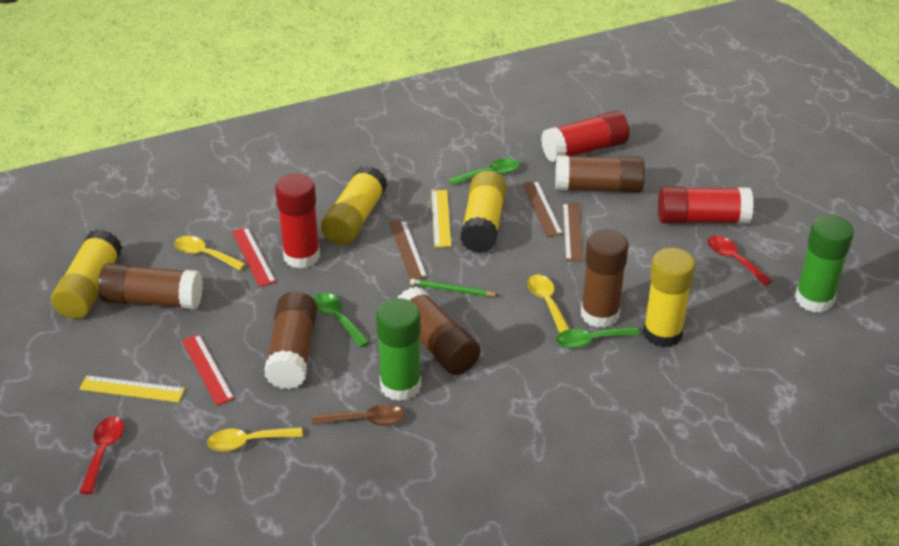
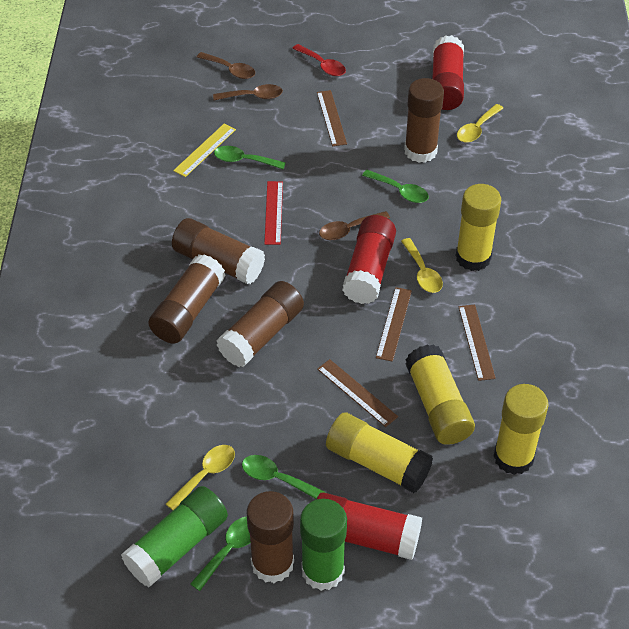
brown ruler: 3 -> 4
brown spoon: 1 -> 3
green pencil: 1 -> 0
green spoon: 3 -> 4
red ruler: 2 -> 1
red spoon: 2 -> 1
yellow ruler: 2 -> 1

